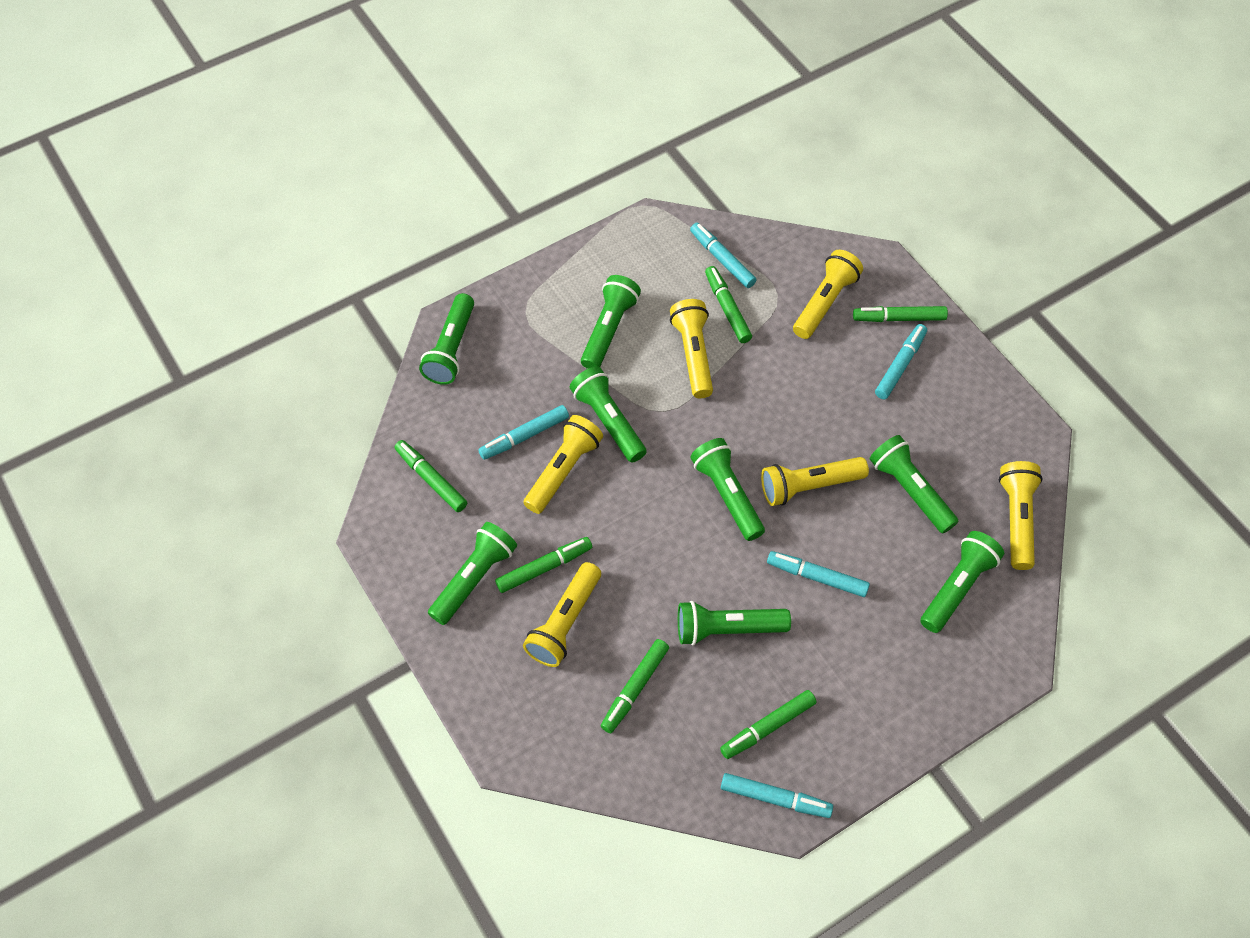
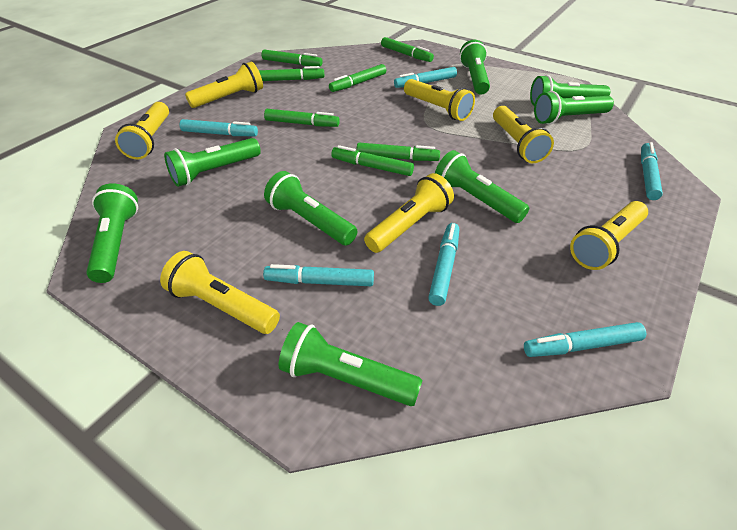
green marker: 6 -> 7
turquoise marker: 5 -> 6
yellow flashlight: 6 -> 7

